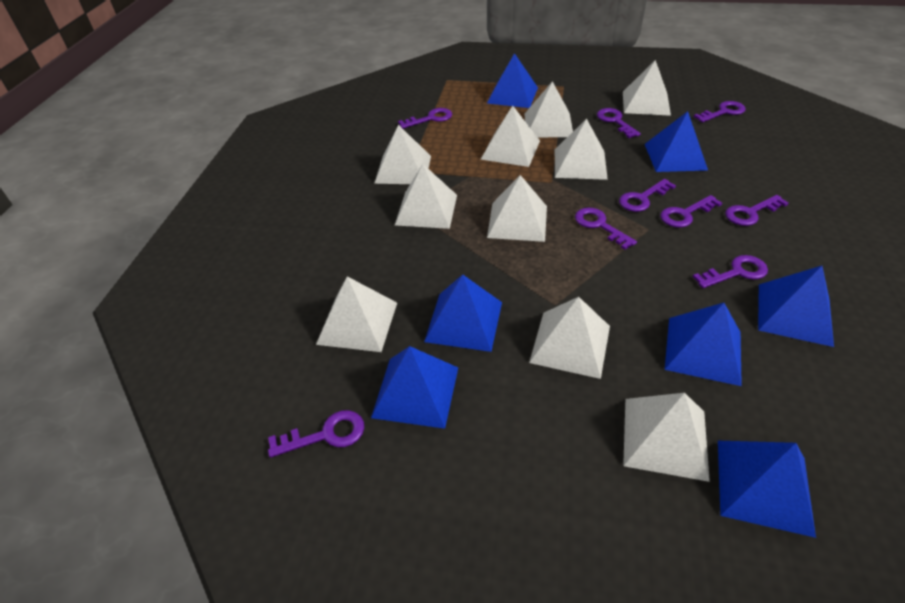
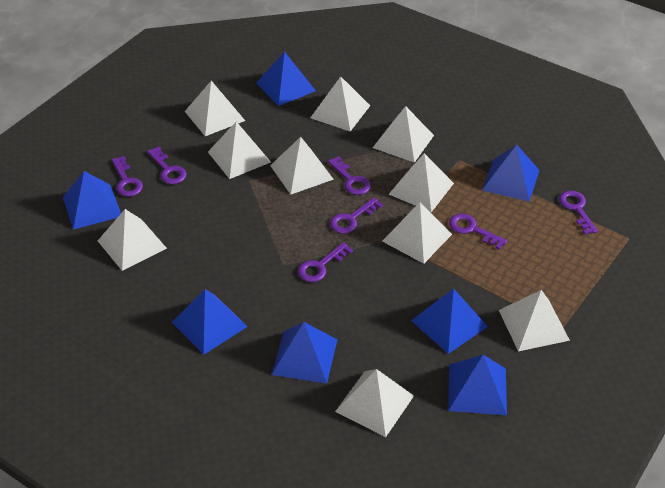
purple key: 9 -> 7

